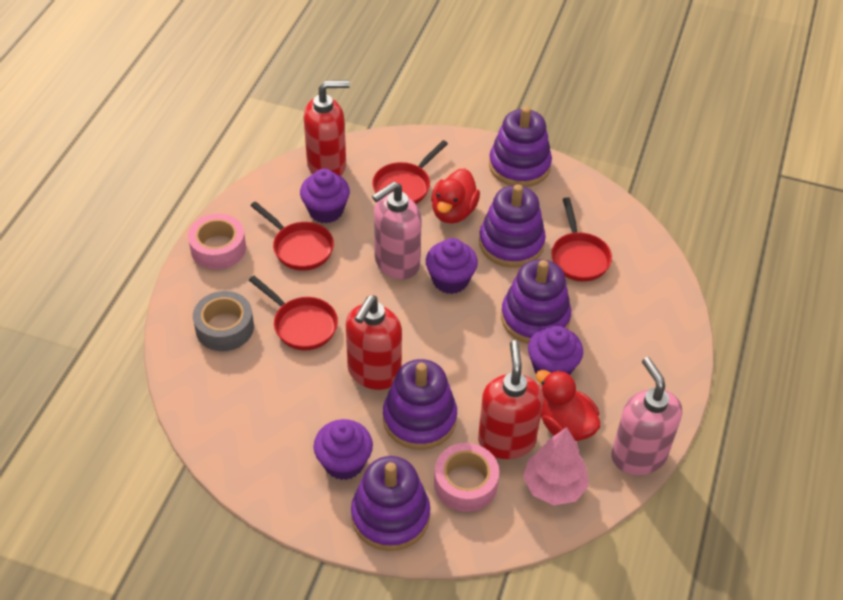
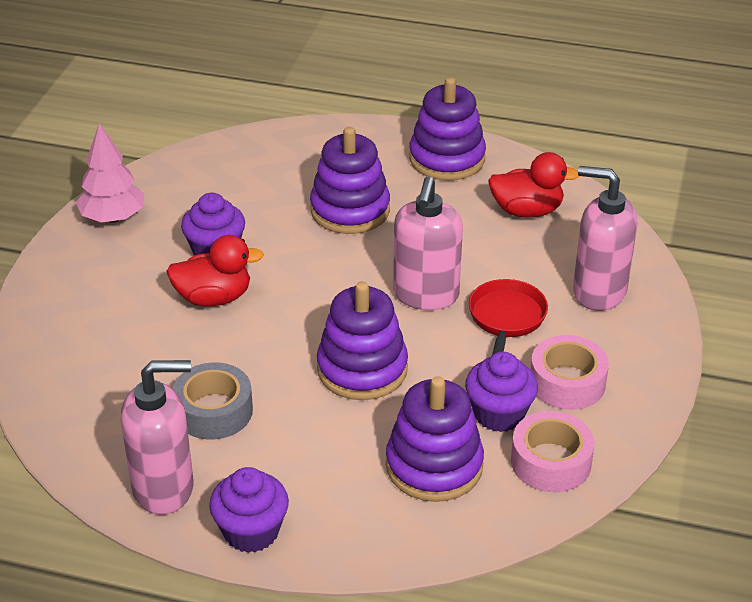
pink soap dispenser: 2 -> 3
purple cupcake: 4 -> 3
purple stacking toy: 5 -> 4
red pan: 4 -> 1
red soap dispenser: 3 -> 0

